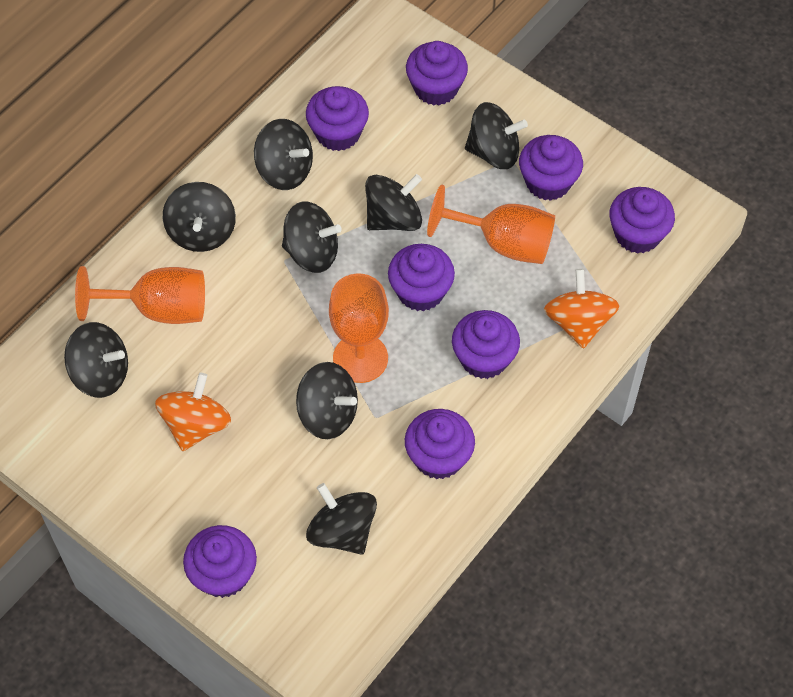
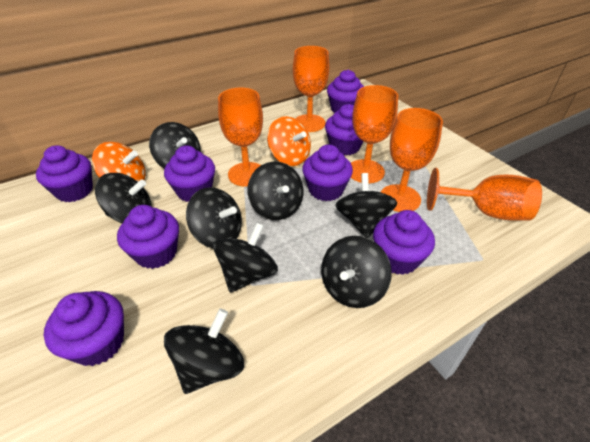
orange goblet: 3 -> 5

